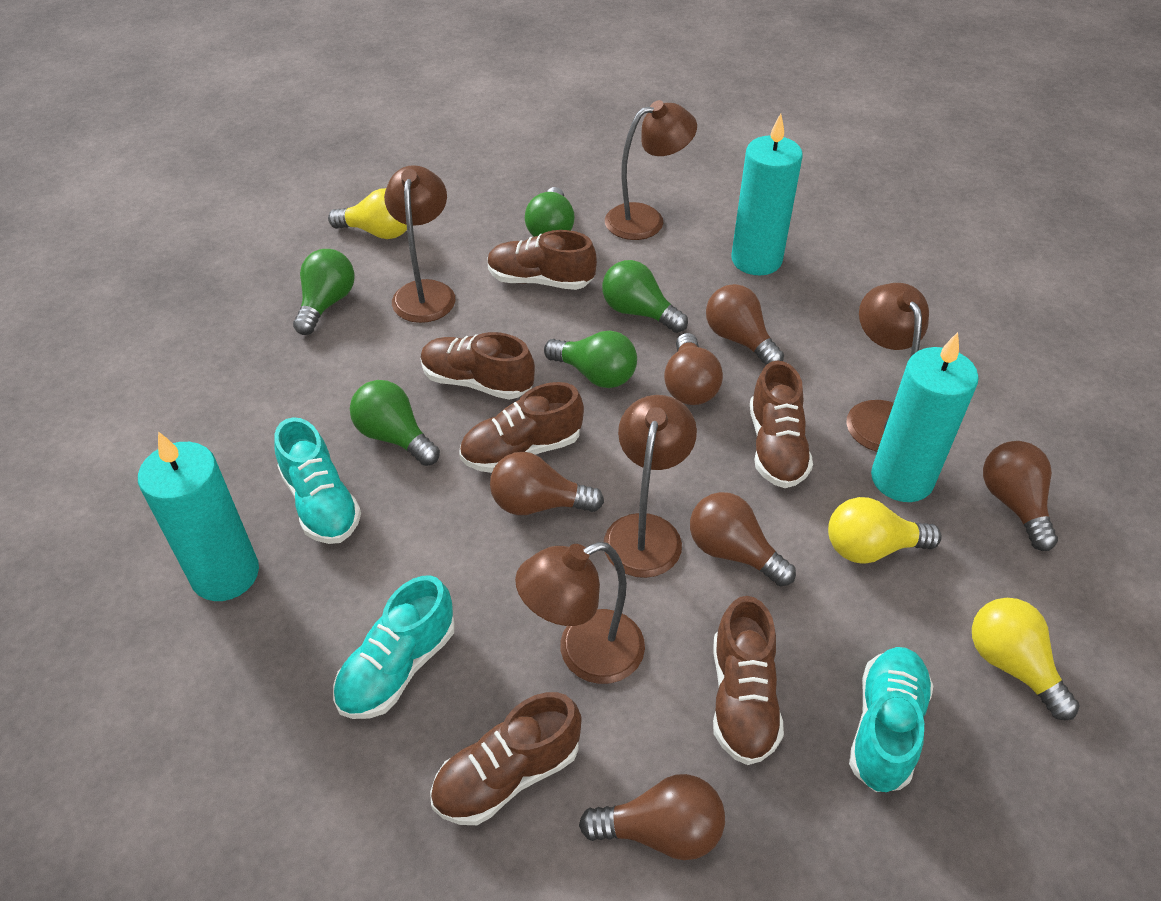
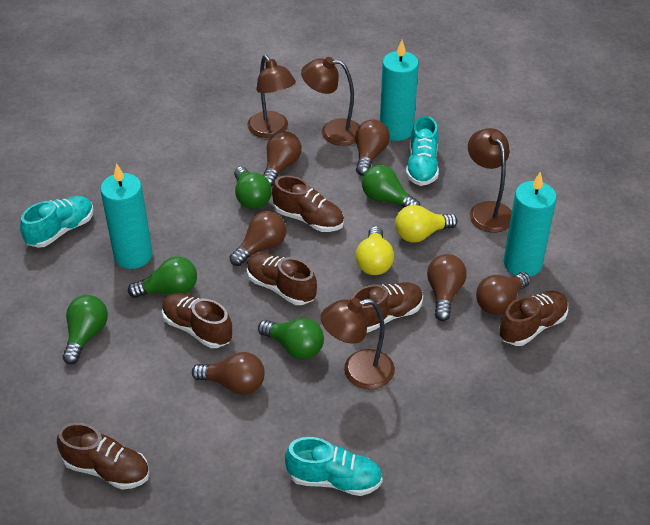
brown lamp: 5 -> 4
yellow light bulb: 3 -> 2

